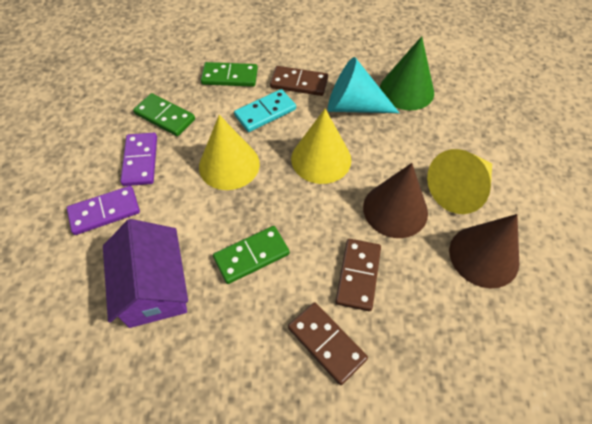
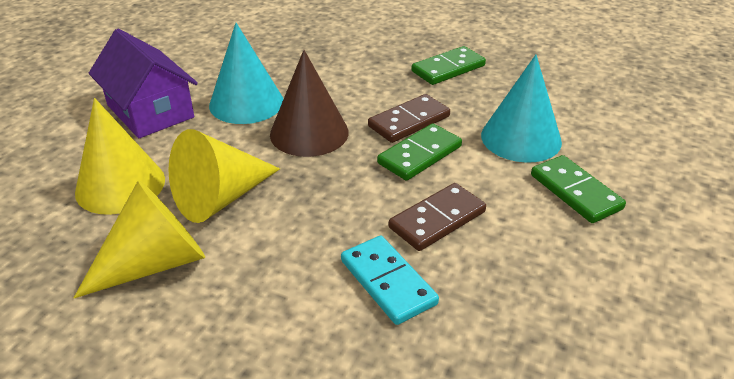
brown cone: 2 -> 1
brown domino: 3 -> 2
green cone: 1 -> 0
purple domino: 2 -> 0
turquoise cone: 1 -> 2

